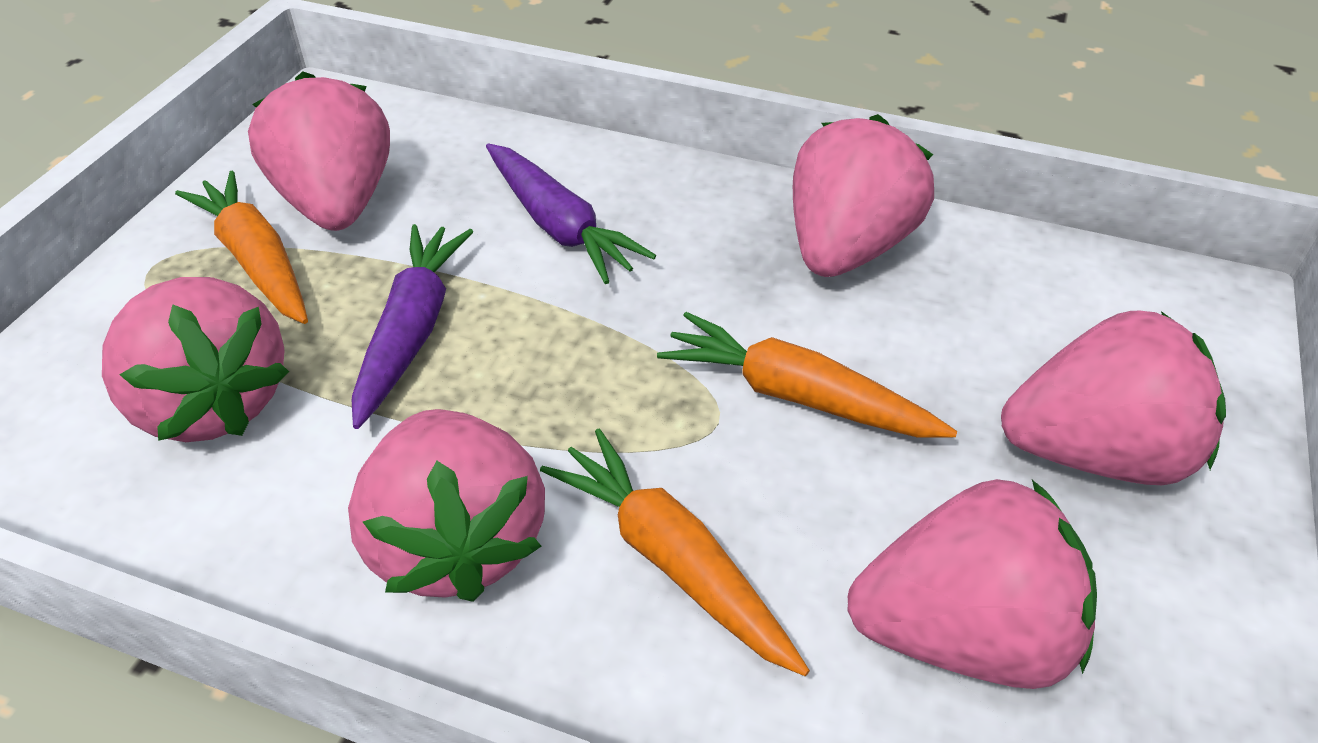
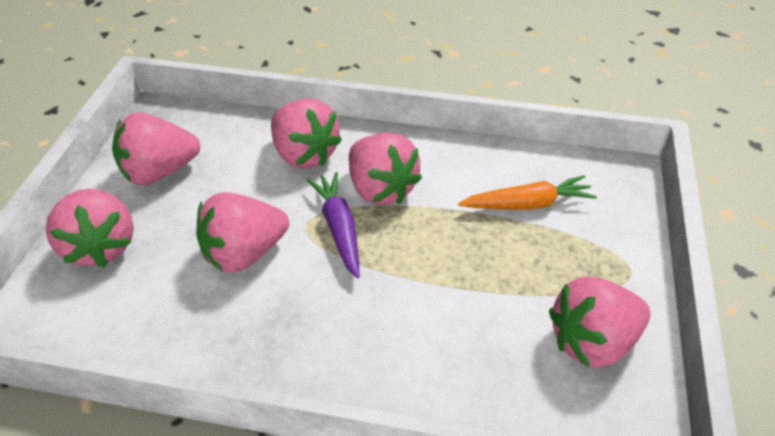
orange carrot: 3 -> 1
purple carrot: 2 -> 1

